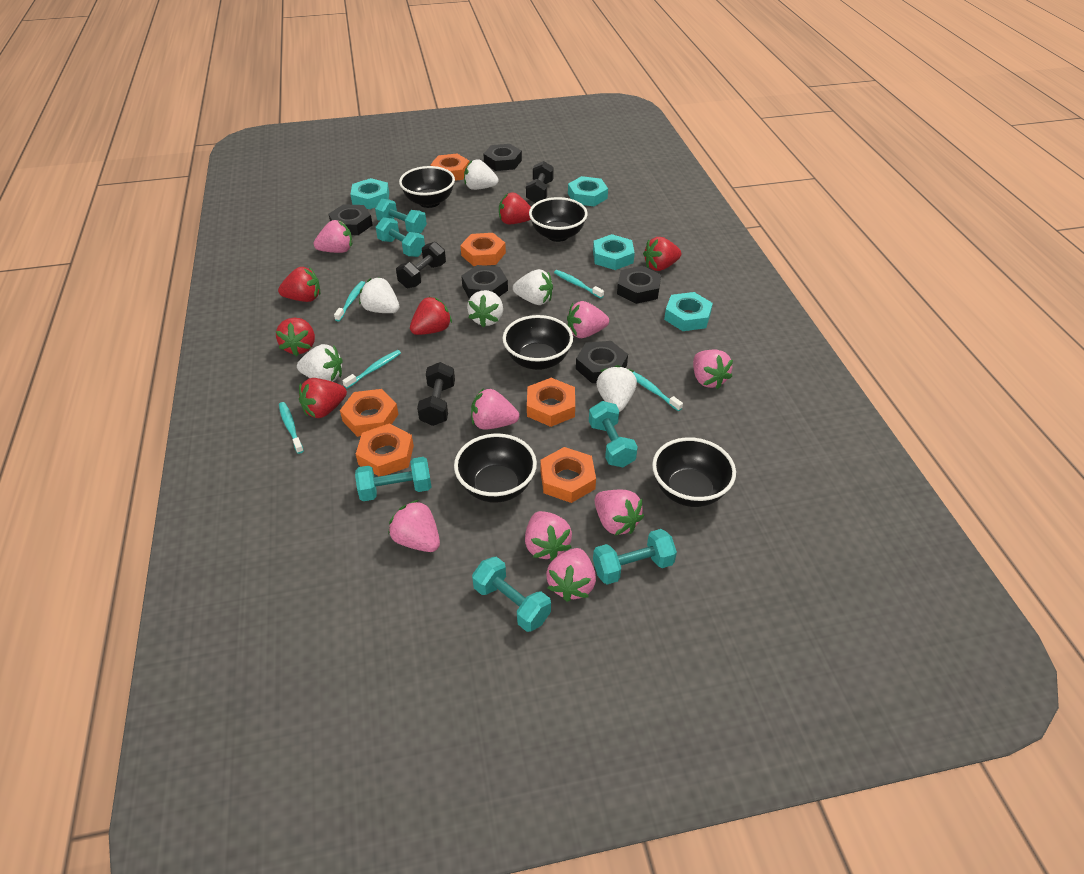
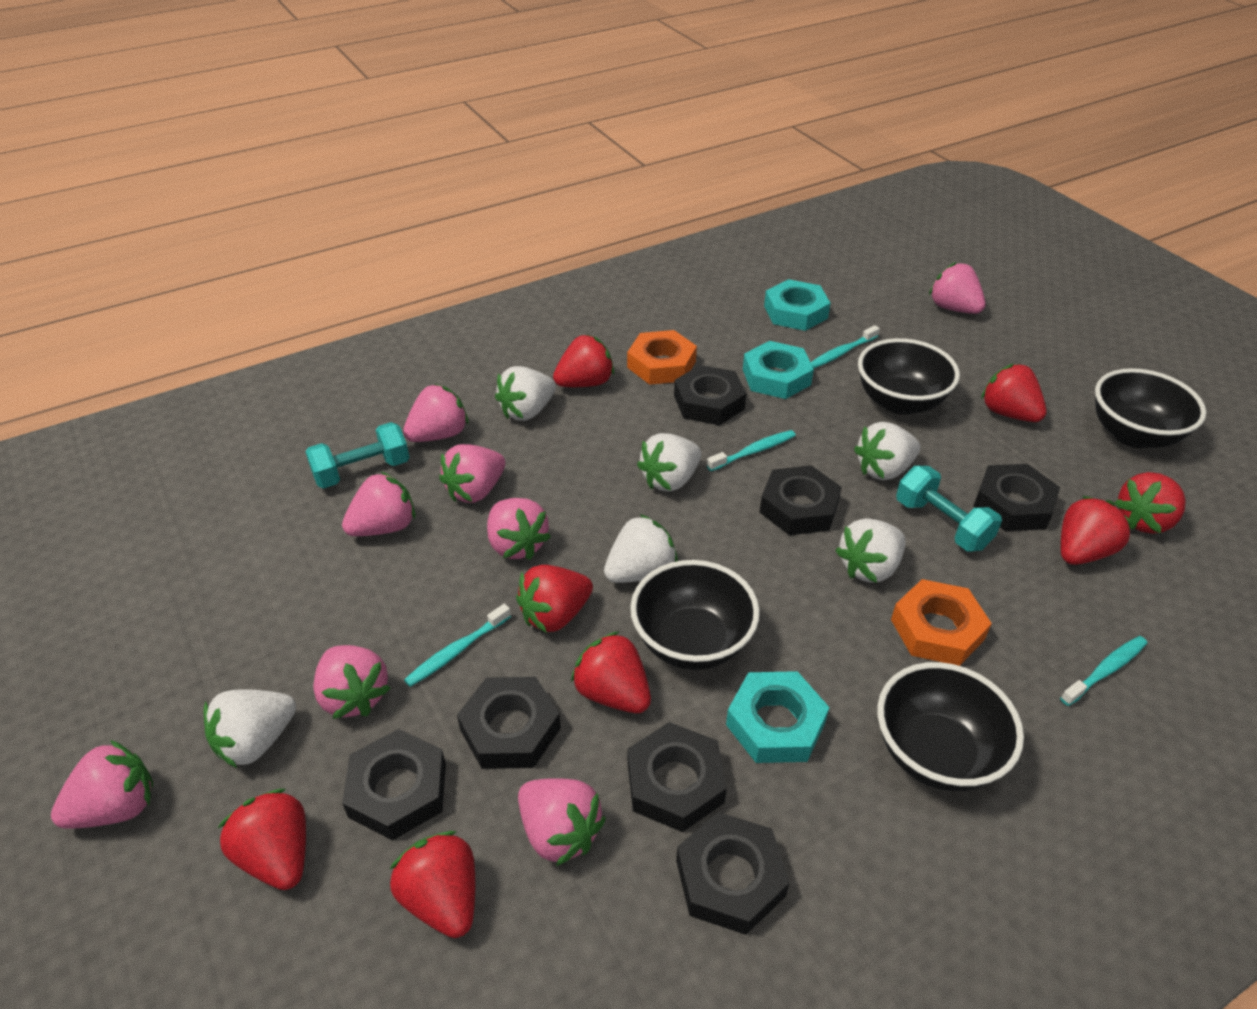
black bowl: 5 -> 4
black dumbbell: 3 -> 0
black nut: 5 -> 7
orange nut: 6 -> 2
red strawberry: 6 -> 8
turquoise dumbbell: 6 -> 2
turquoise nut: 4 -> 3
turquoise toothbrush: 5 -> 4

